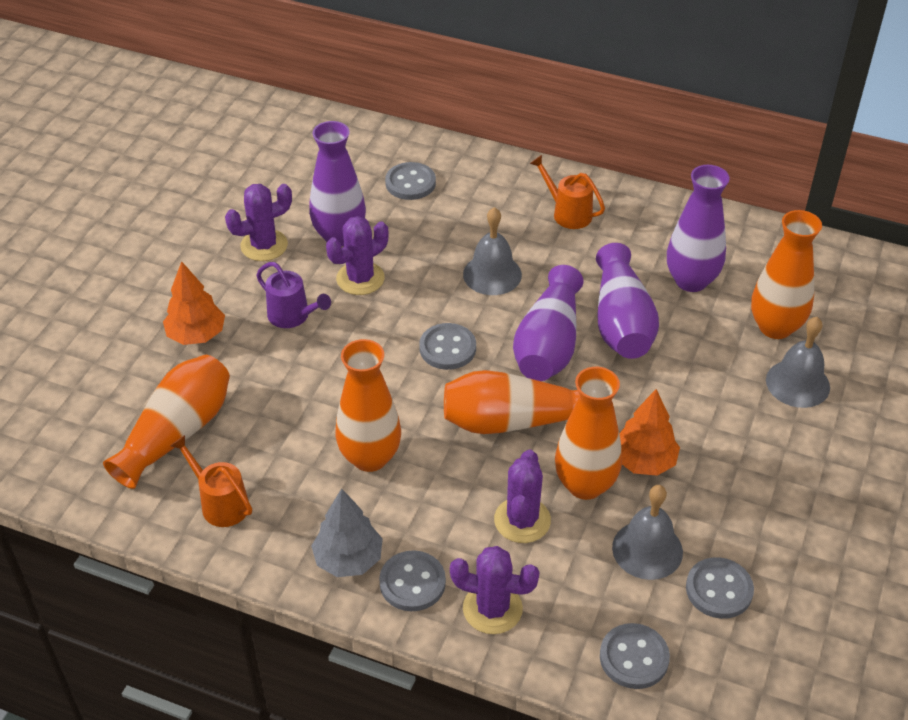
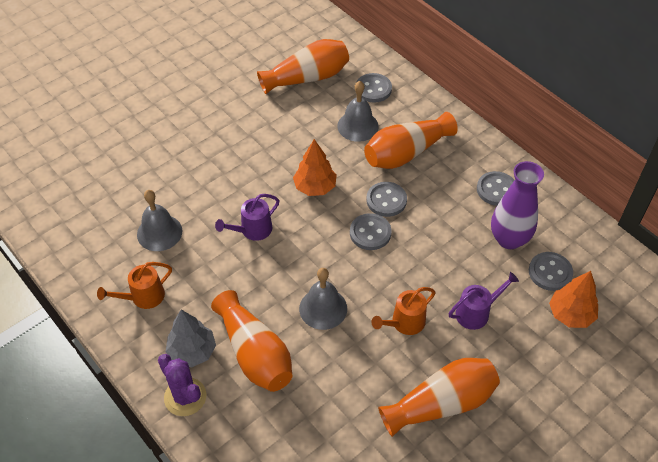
orange vase: 5 -> 4
purple cactus: 4 -> 1
purple vase: 4 -> 1
purple watering can: 1 -> 2

